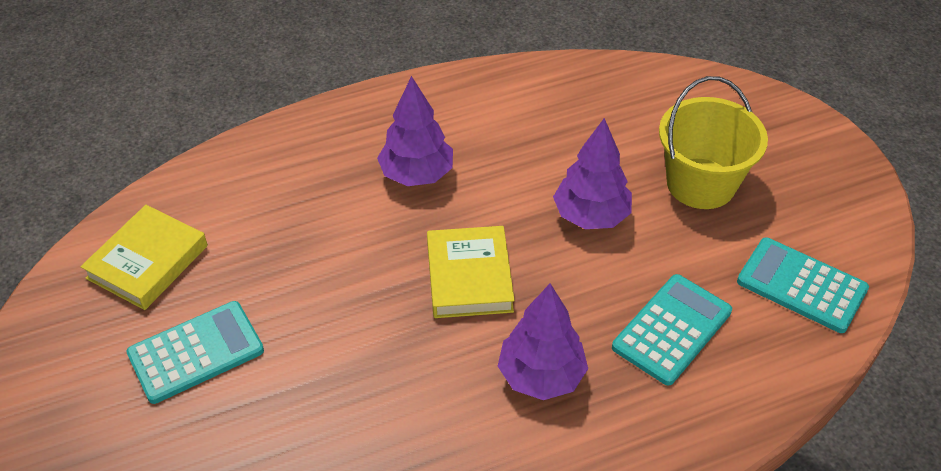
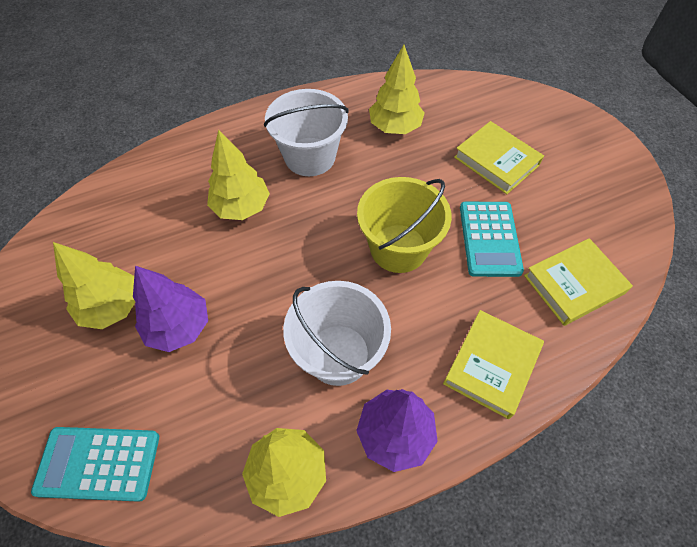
purple tree: 3 -> 2
turquoise calculator: 3 -> 2
white bucket: 0 -> 2
yellow book: 2 -> 3
yellow tree: 0 -> 4

